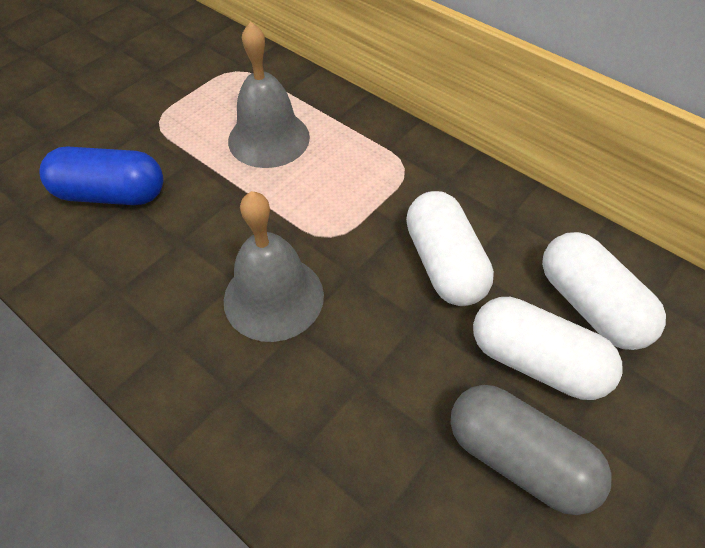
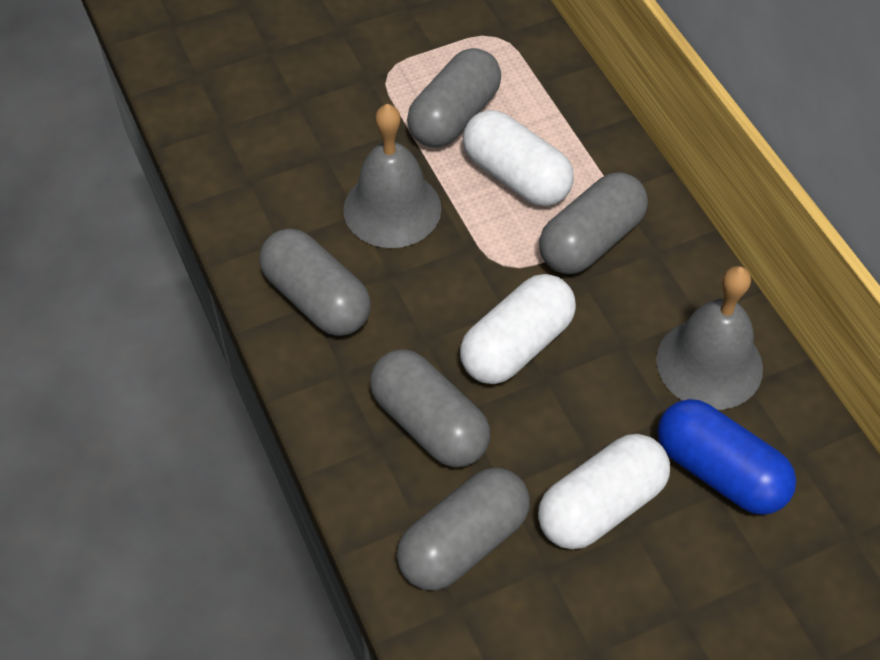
grey capsule: 1 -> 5

